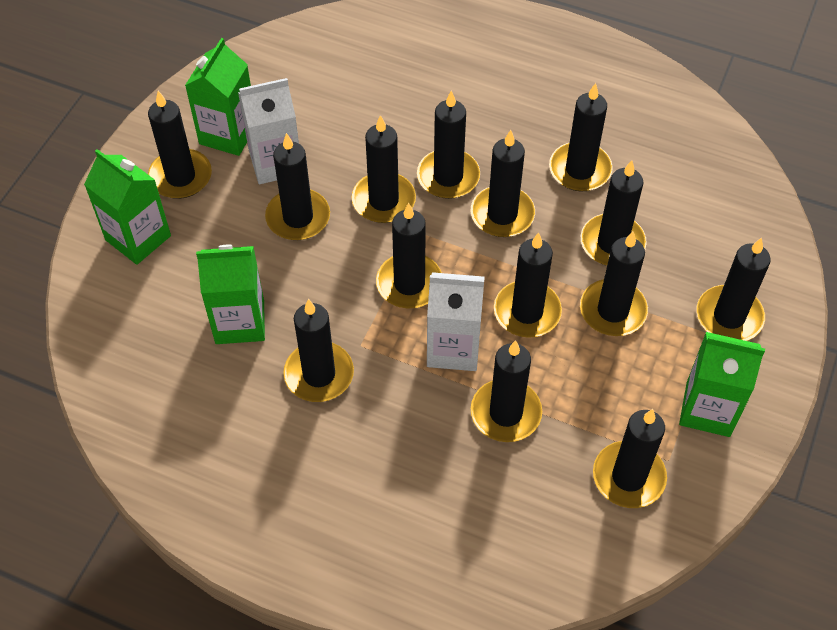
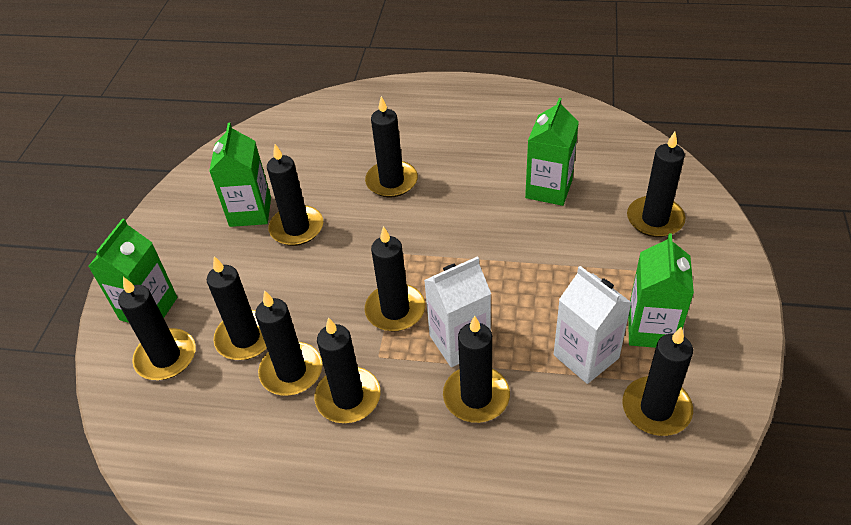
black candle: 14 -> 10

